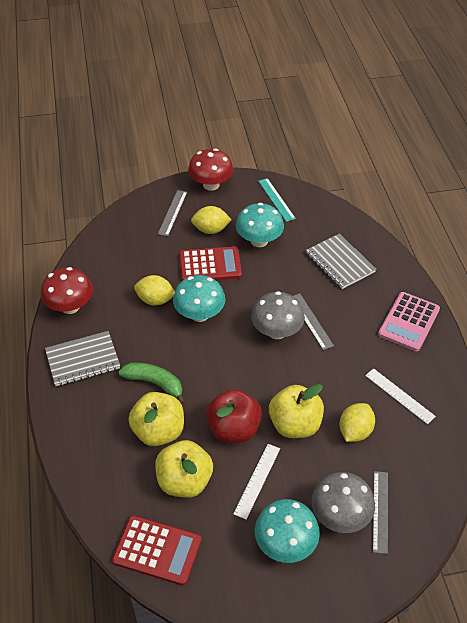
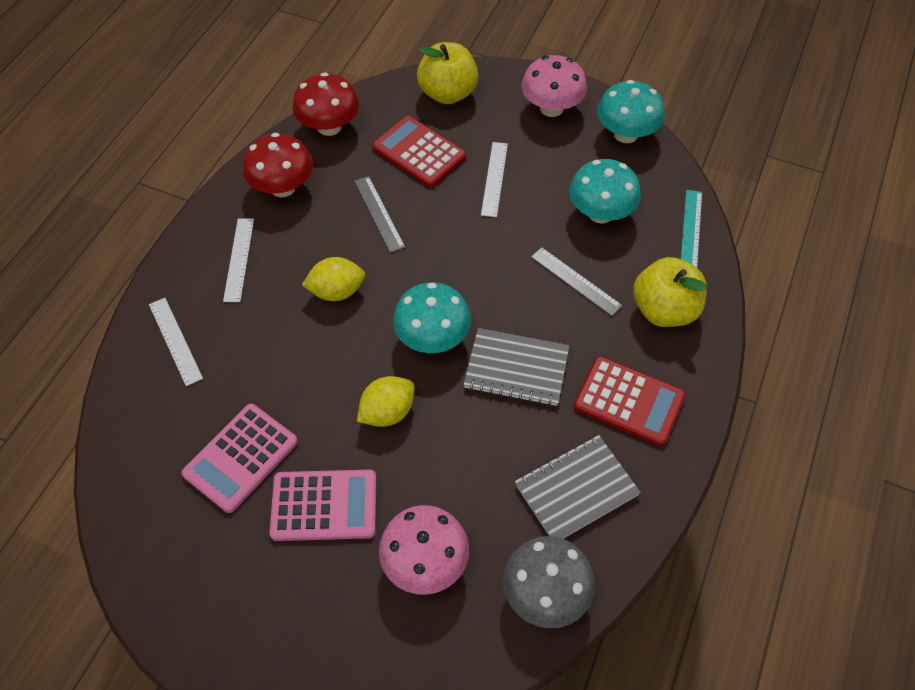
green banana: 1 -> 0
grey mushroom: 2 -> 1
grey ruler: 3 -> 2
pink calculator: 1 -> 2
pink mushroom: 0 -> 2
red apple: 1 -> 0
white ruler: 2 -> 3
yellow apple: 3 -> 2
yellow lemon: 3 -> 2

